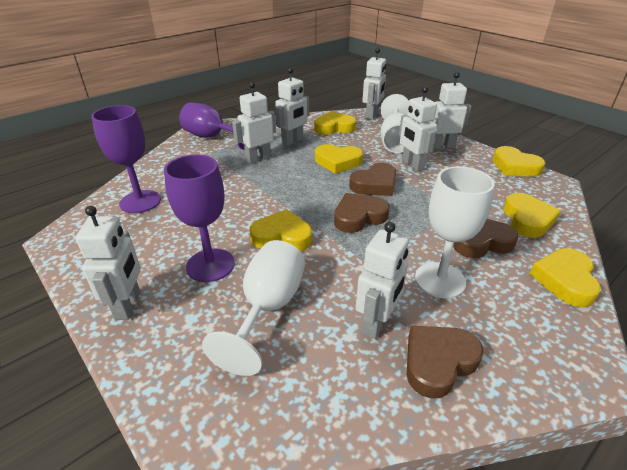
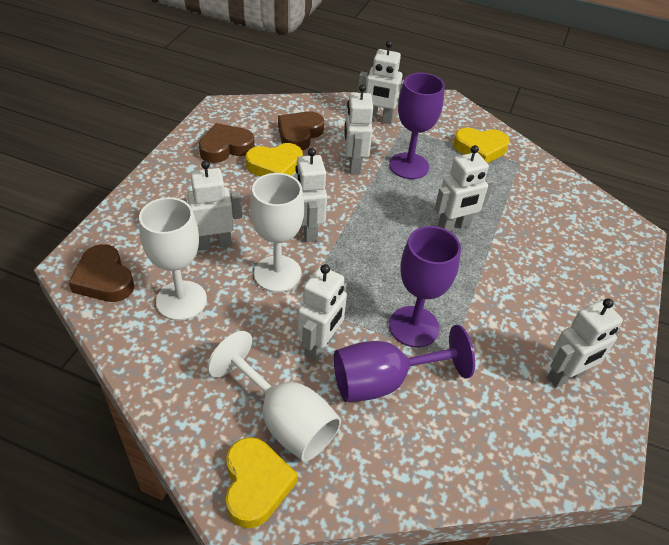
brown heart: 4 -> 3
yellow heart: 6 -> 3

